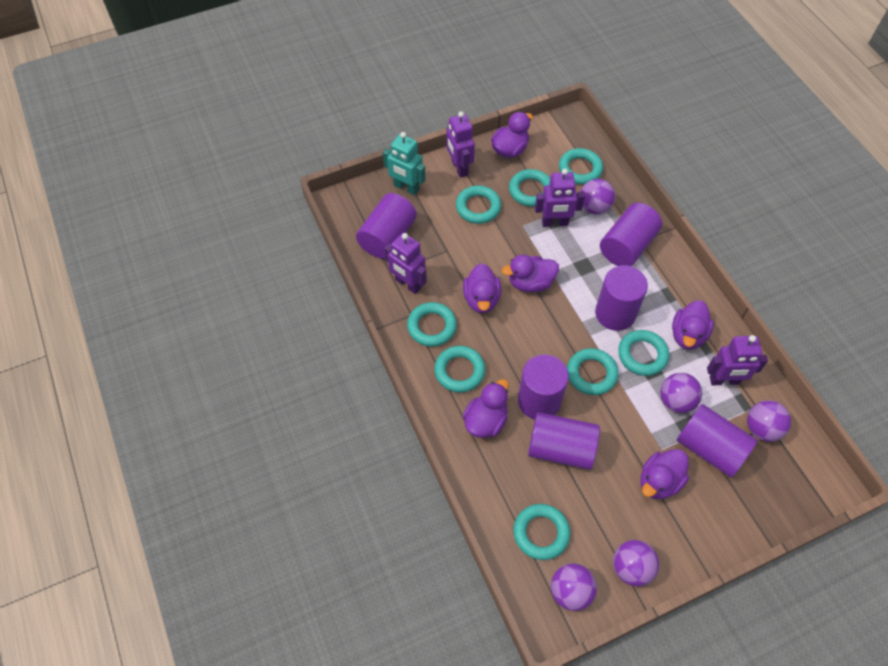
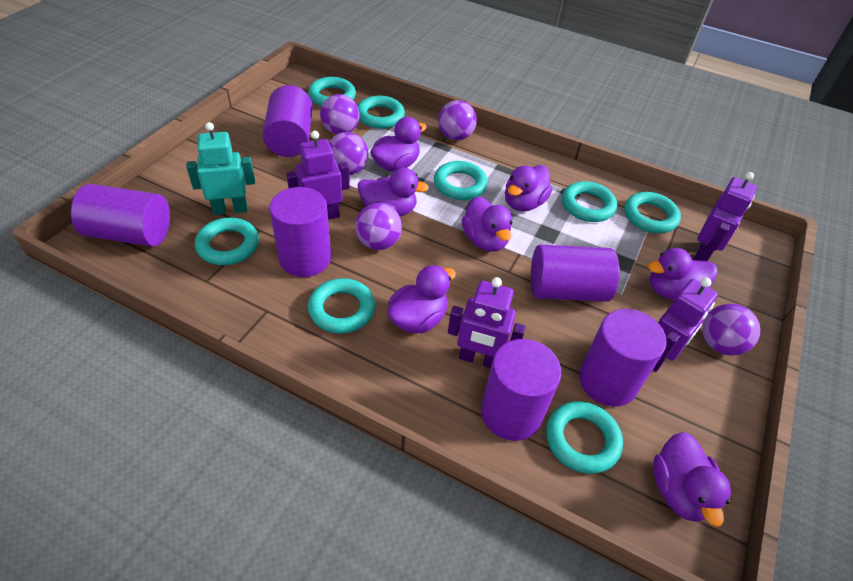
purple duck: 6 -> 7

